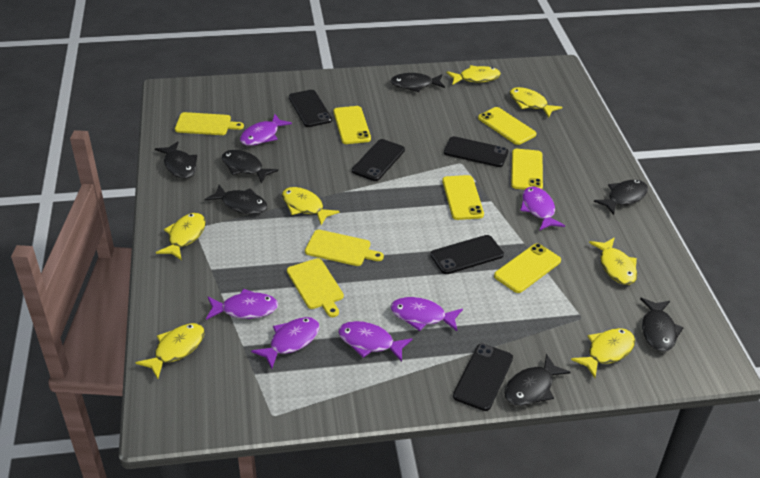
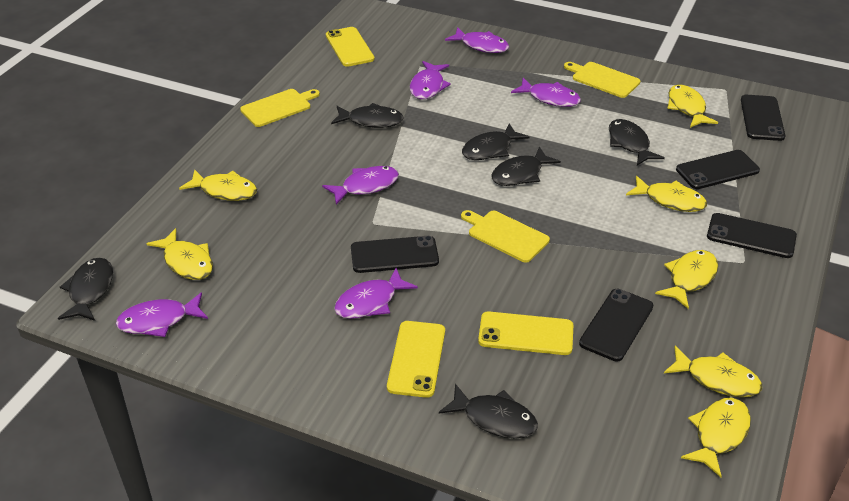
black fish: 7 -> 6
yellow phone: 5 -> 3

